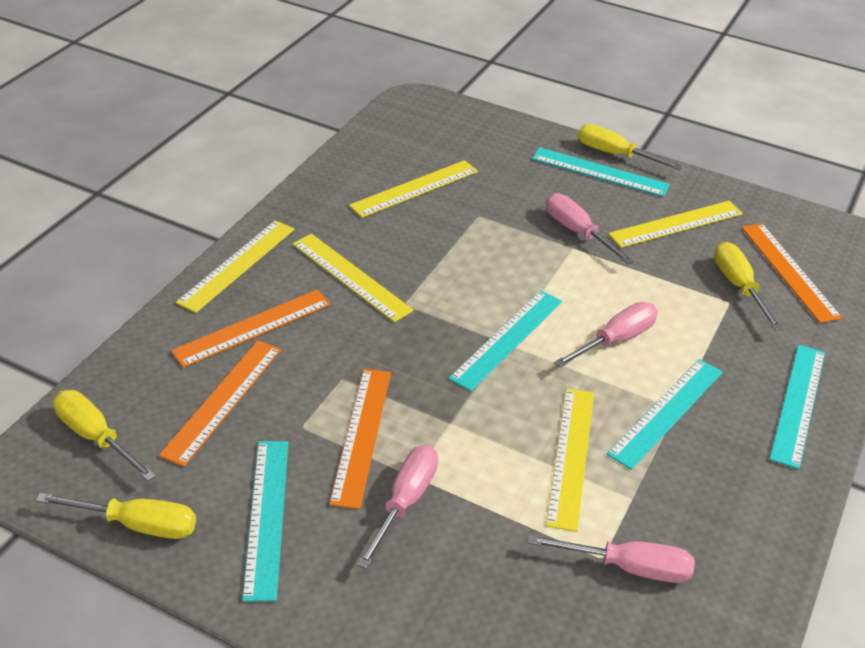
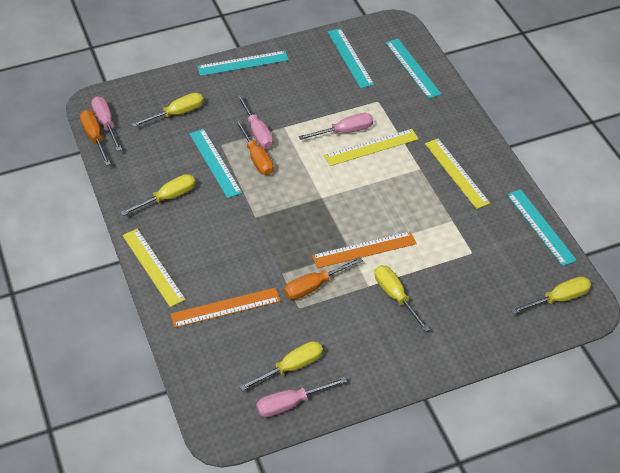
orange ruler: 4 -> 2
orange screwdriver: 0 -> 3
yellow ruler: 5 -> 3
yellow screwdriver: 4 -> 5

